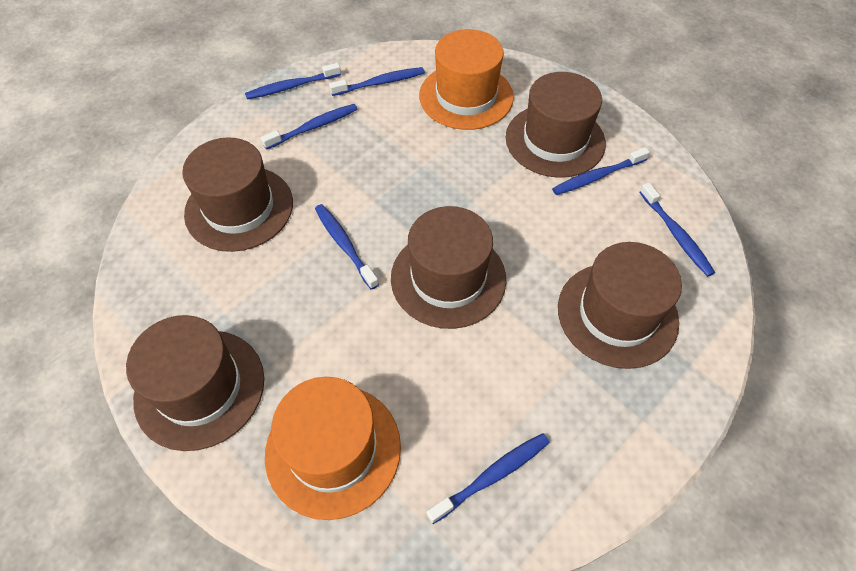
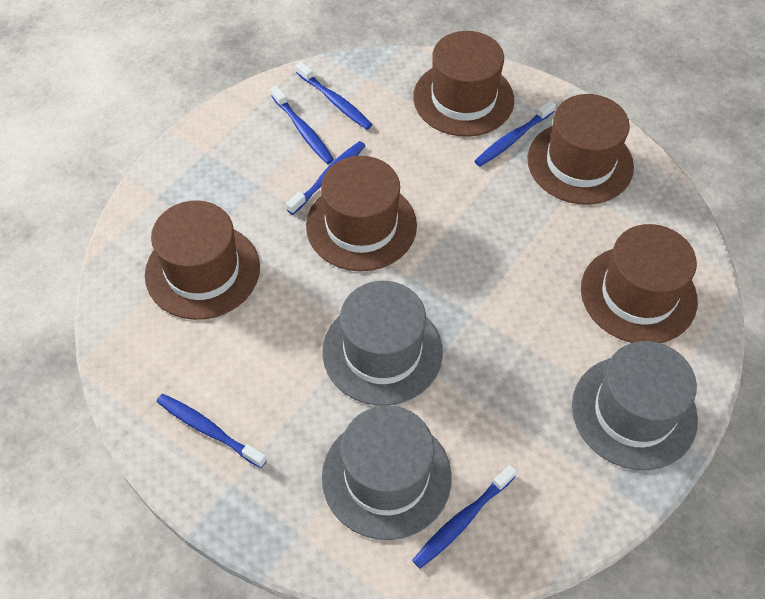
blue toothbrush: 7 -> 6
grey hat: 0 -> 3
orange hat: 2 -> 0

